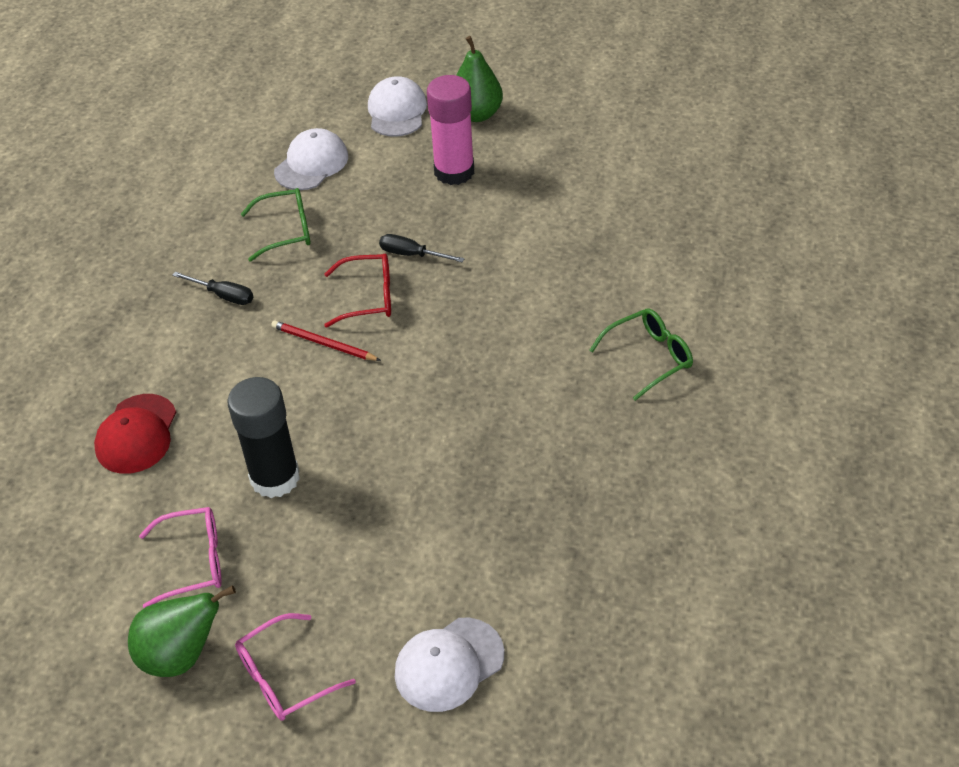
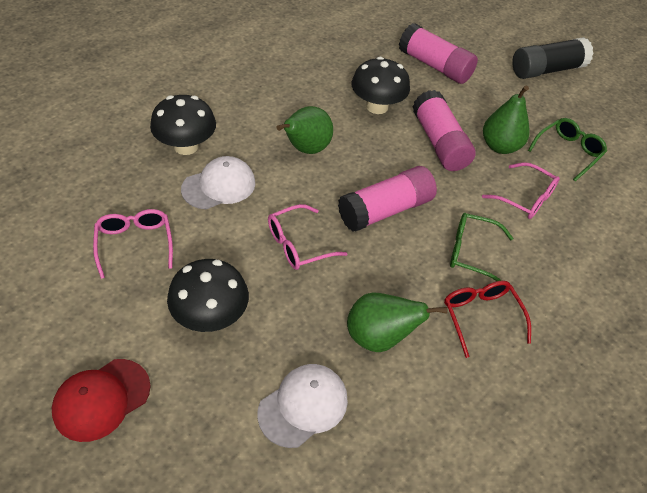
black mushroom: 0 -> 3
black screwdriver: 2 -> 0
green pear: 2 -> 3
pink glasses: 2 -> 3
pink glue stick: 1 -> 3
red pencil: 1 -> 0
white cap: 3 -> 2

